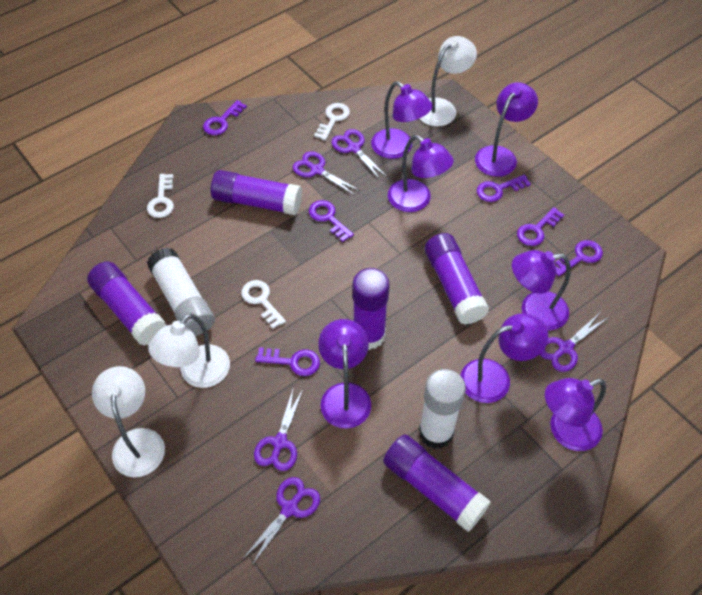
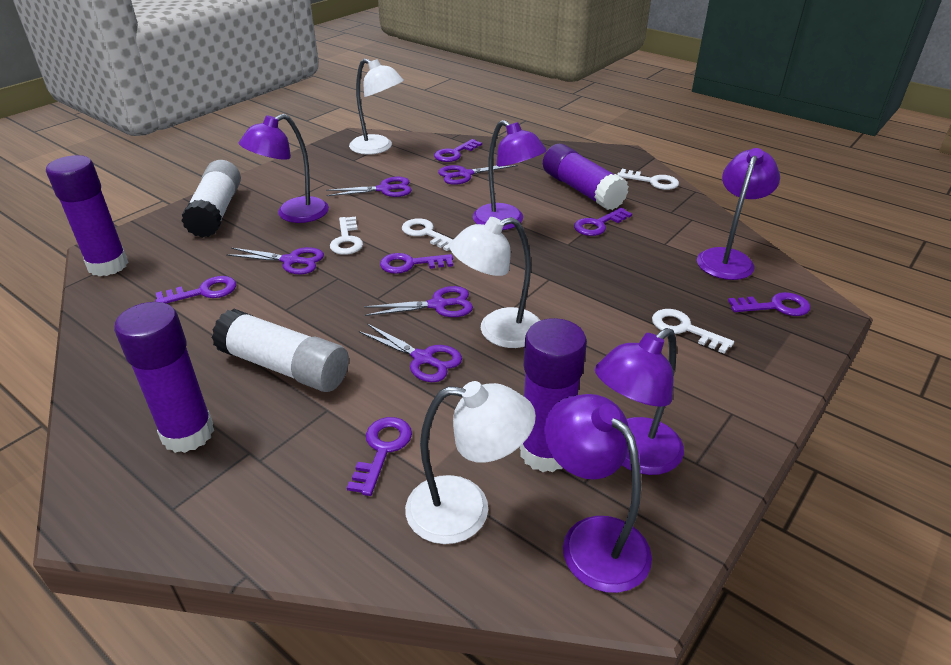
purple glue stick: 5 -> 4
purple lamp: 7 -> 5
white key: 3 -> 4

